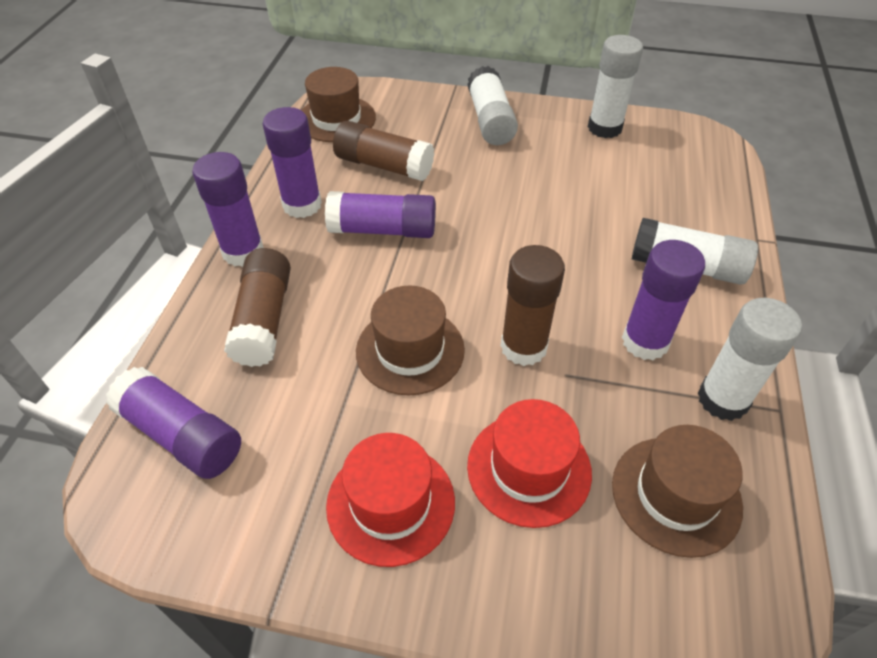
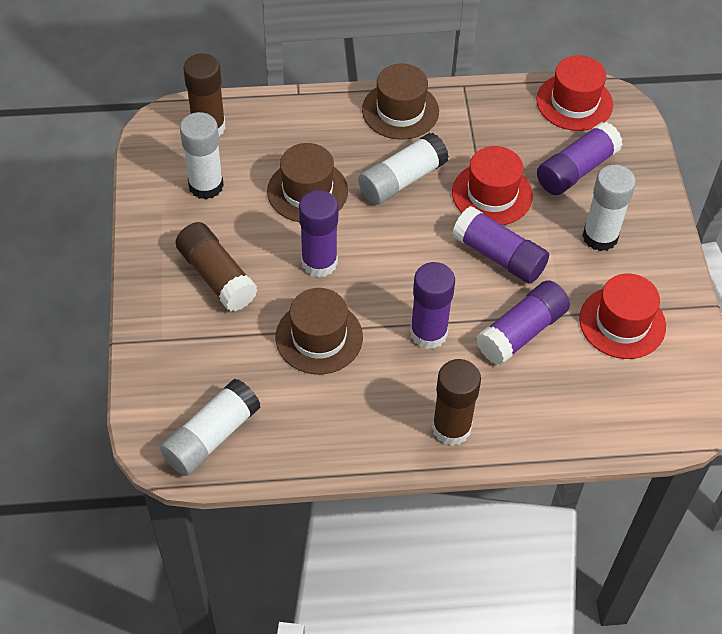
red hat: 2 -> 3

